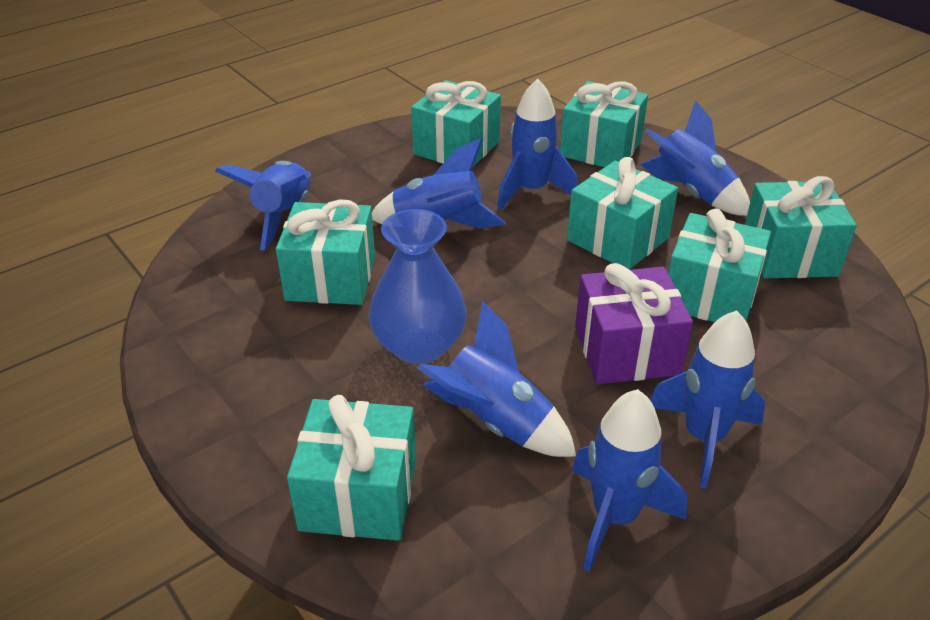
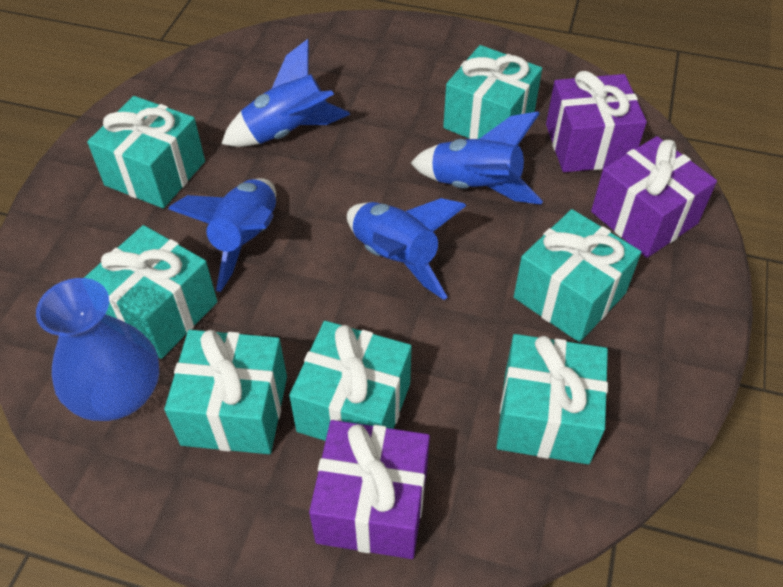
blue rocket: 7 -> 4
purple gift: 1 -> 3

